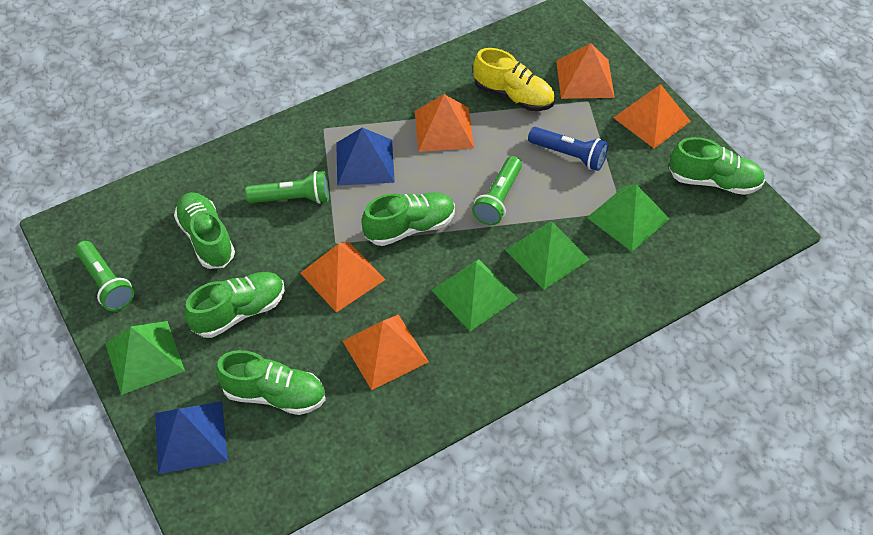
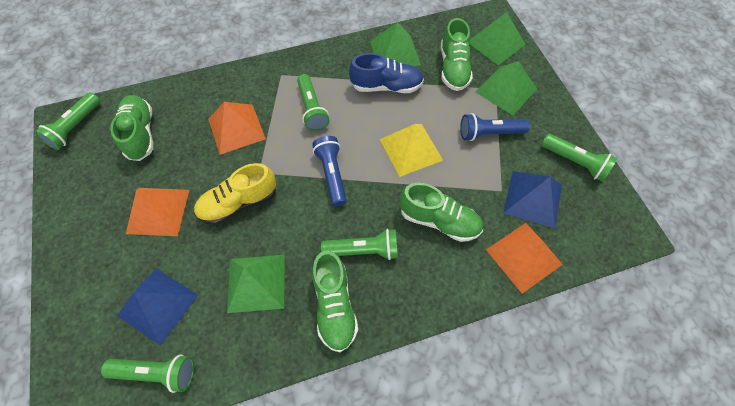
blue flashlight: 1 -> 2
blue shoe: 0 -> 1
green flashlight: 3 -> 5
green shoe: 5 -> 4
orange pyramid: 5 -> 3
yellow pyramid: 0 -> 1

